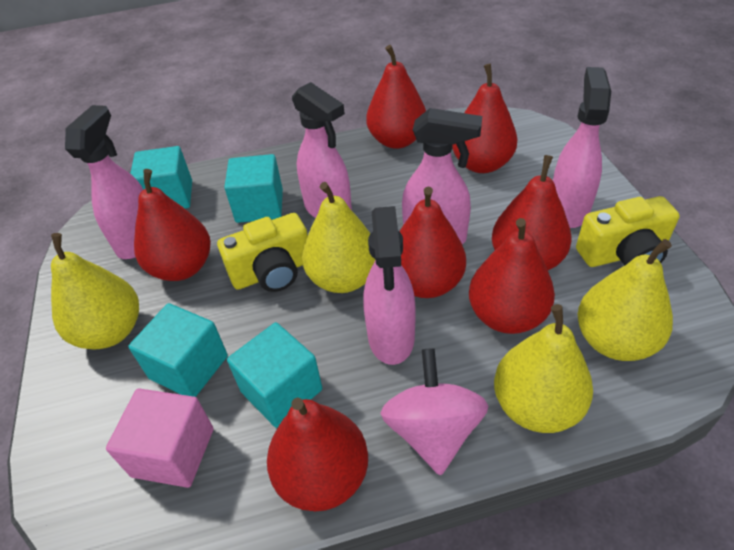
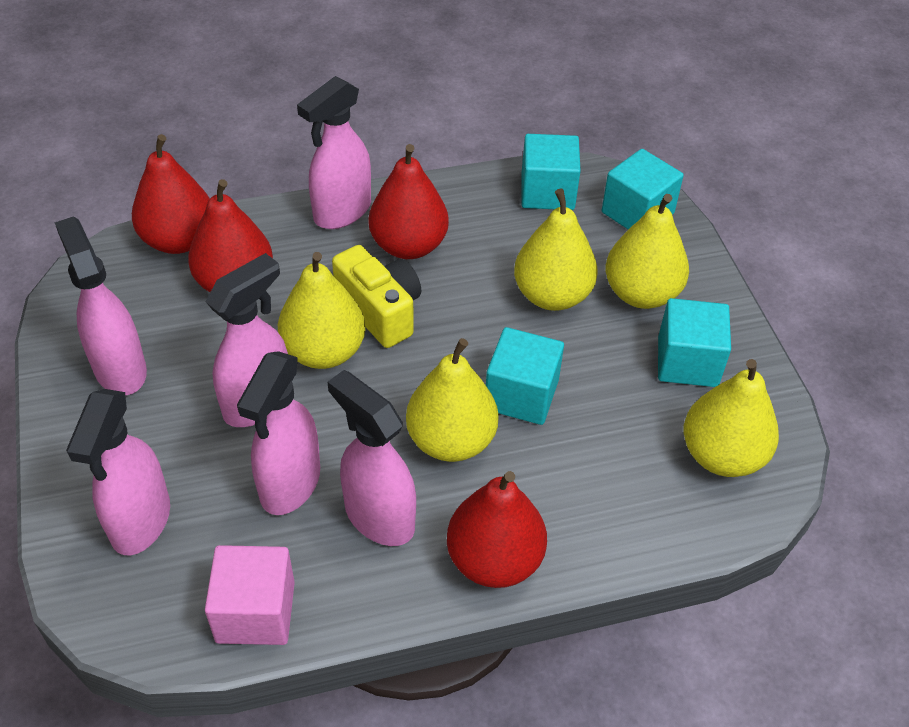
pink spinning top: 1 -> 0
pink spray bottle: 5 -> 6
red pear: 7 -> 4
yellow camera: 2 -> 1
yellow pear: 4 -> 5

